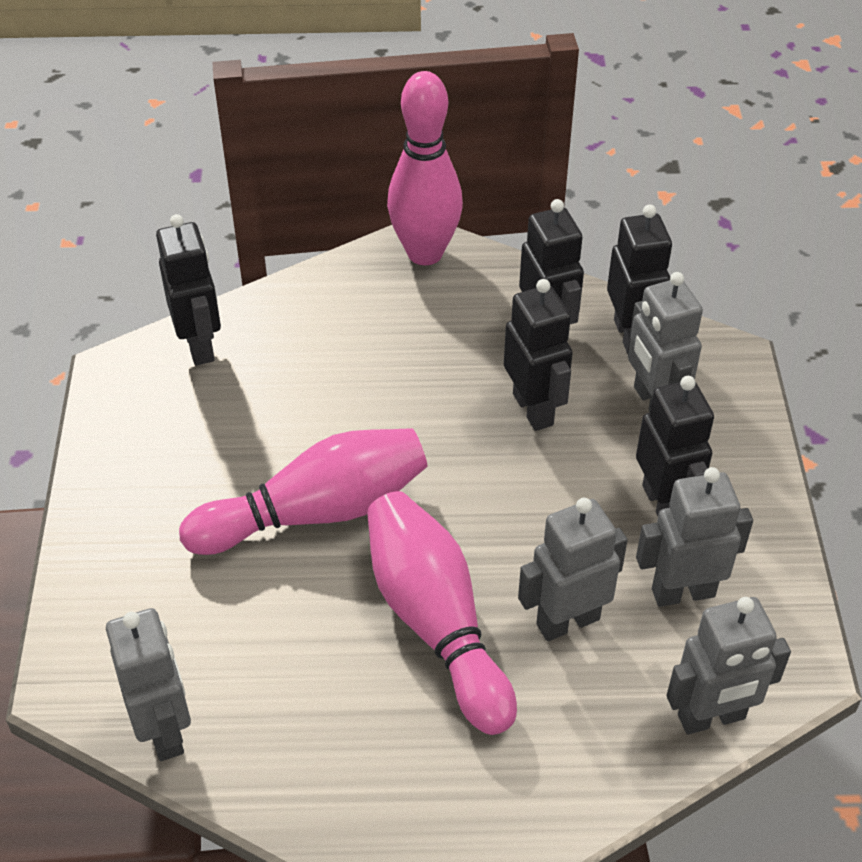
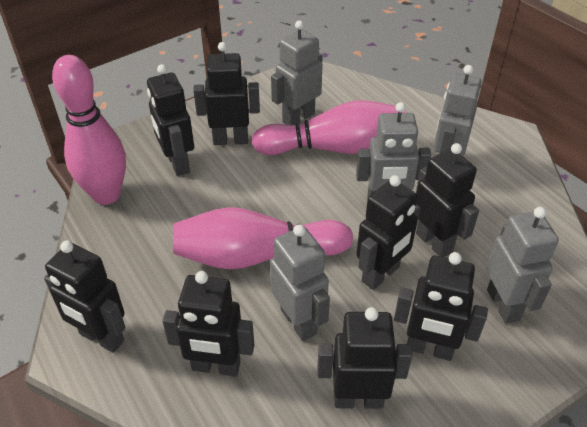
black robot: 5 -> 8

